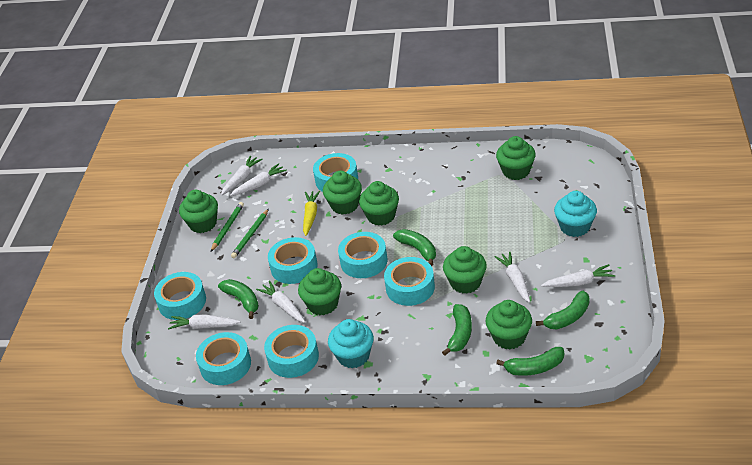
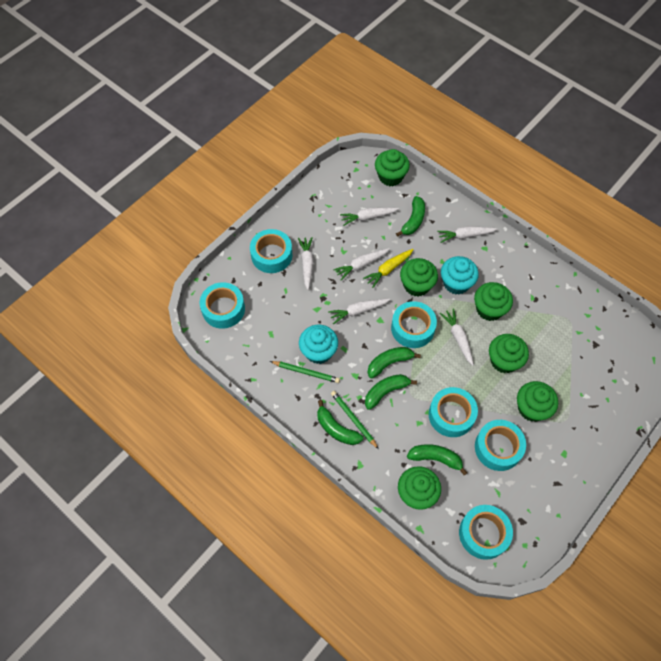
green cupcake: 7 -> 6
turquoise tape: 7 -> 6

